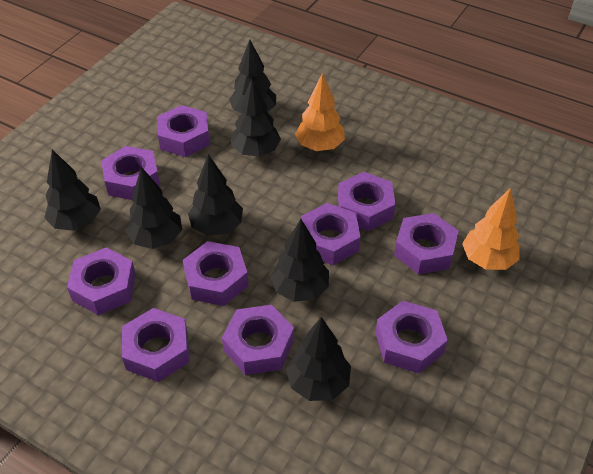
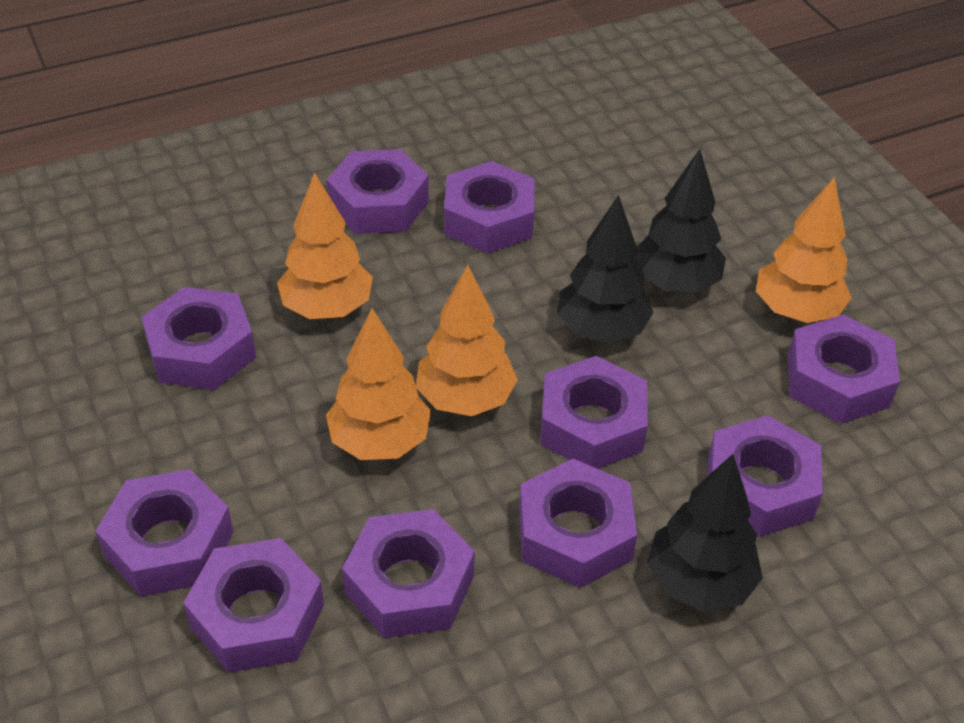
black tree: 7 -> 3
orange tree: 2 -> 4

